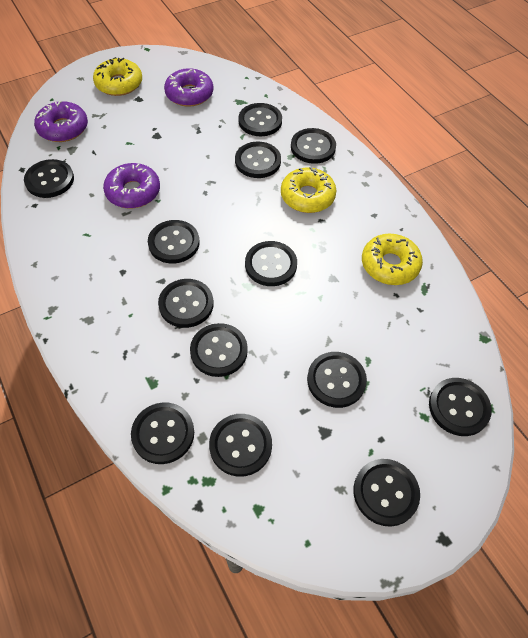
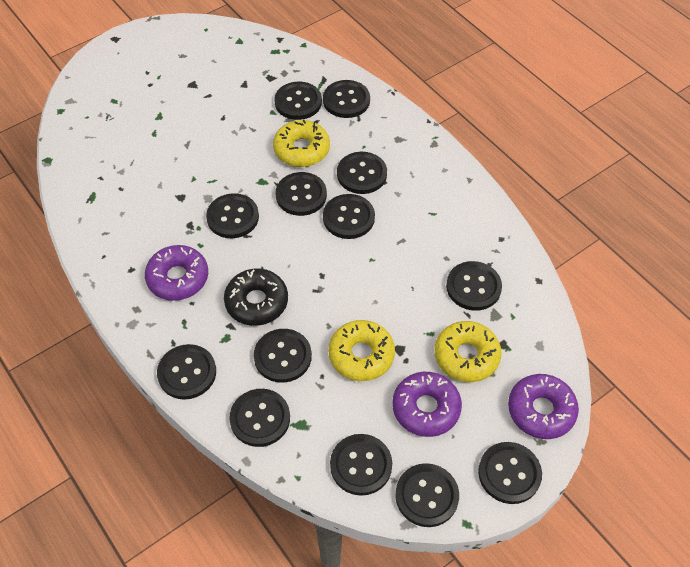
black donut: 0 -> 1

